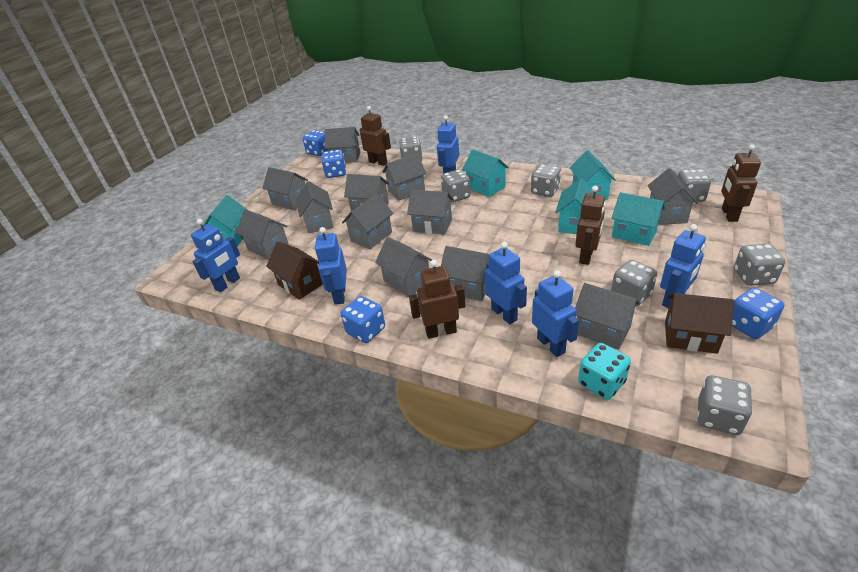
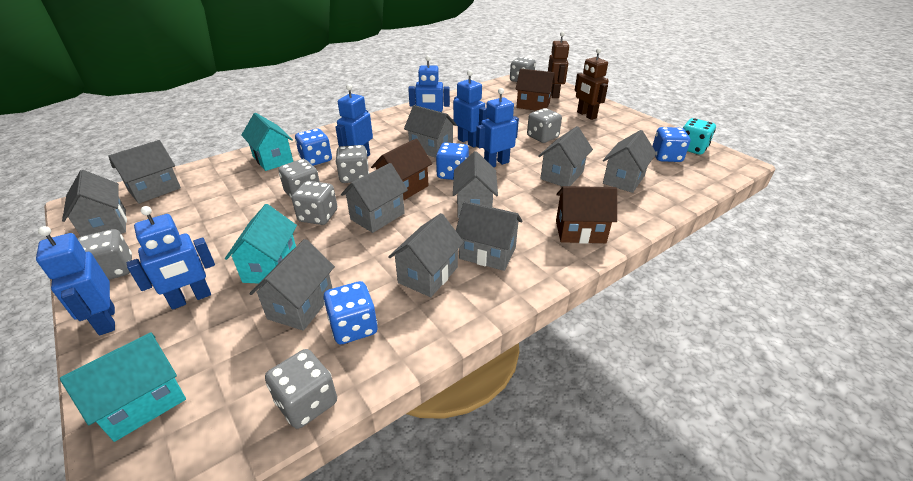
brown house: 2 -> 3
brown robot: 4 -> 2
grey house: 12 -> 10
turquoise house: 5 -> 3

